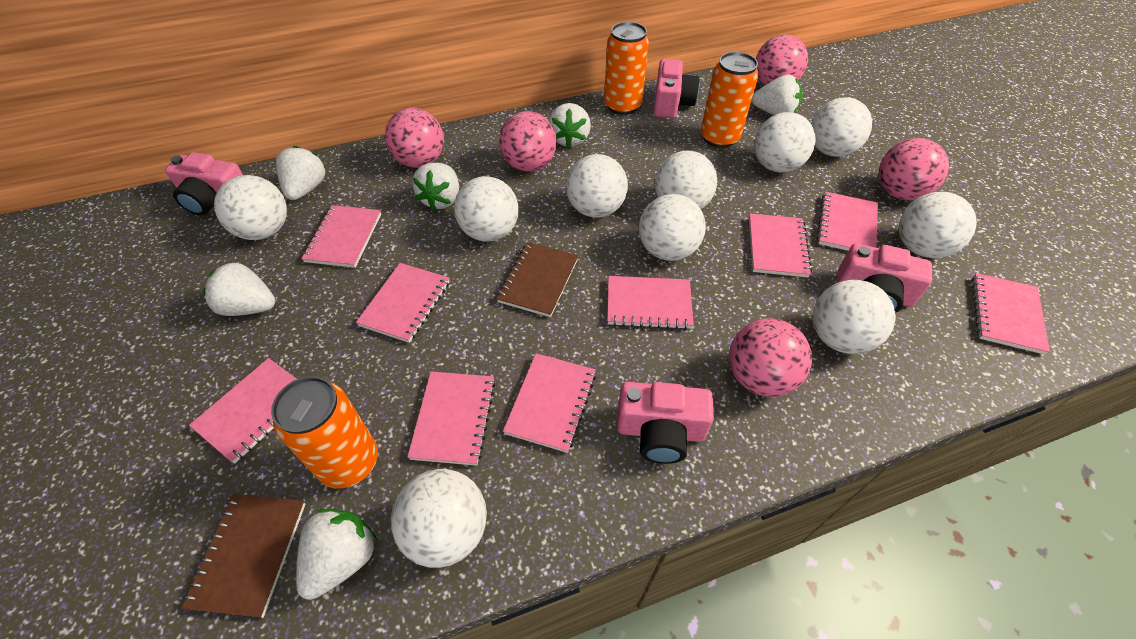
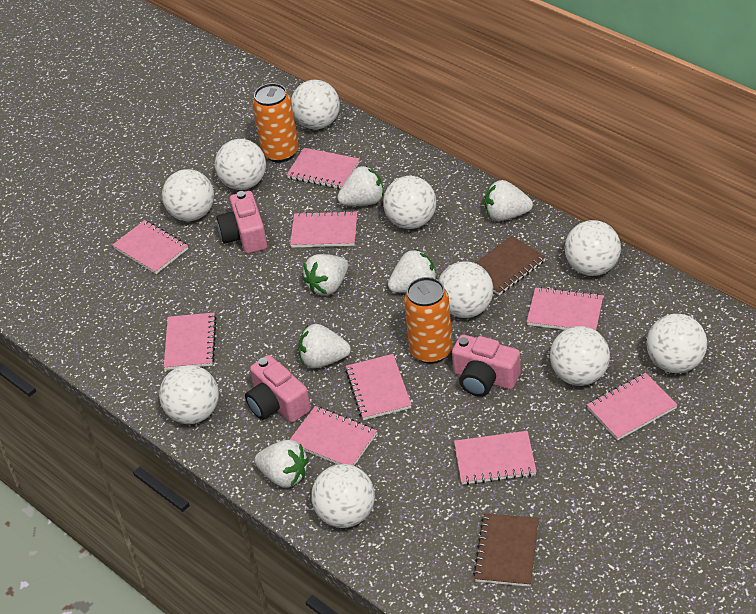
orange can: 3 -> 2
pink ball: 5 -> 0
pink camera: 4 -> 3

